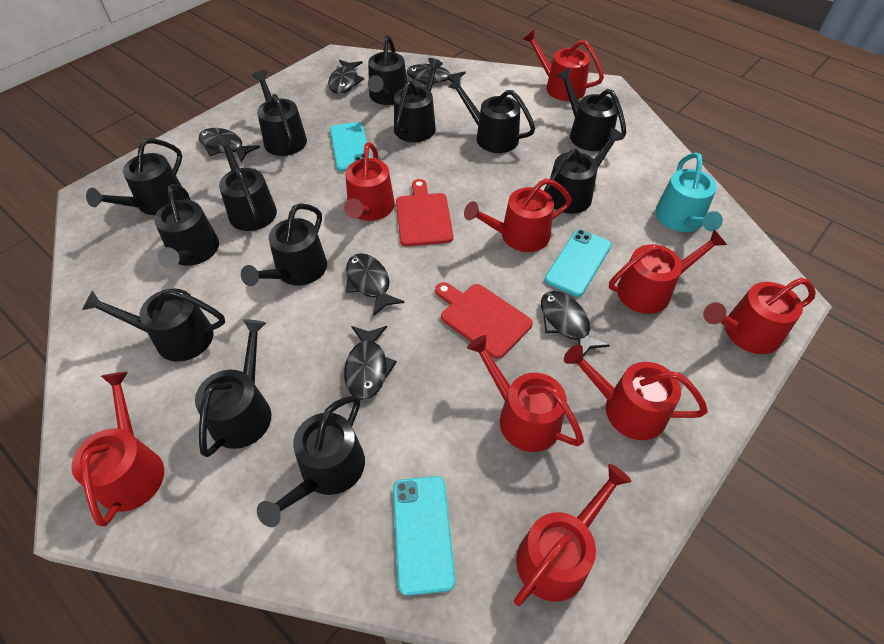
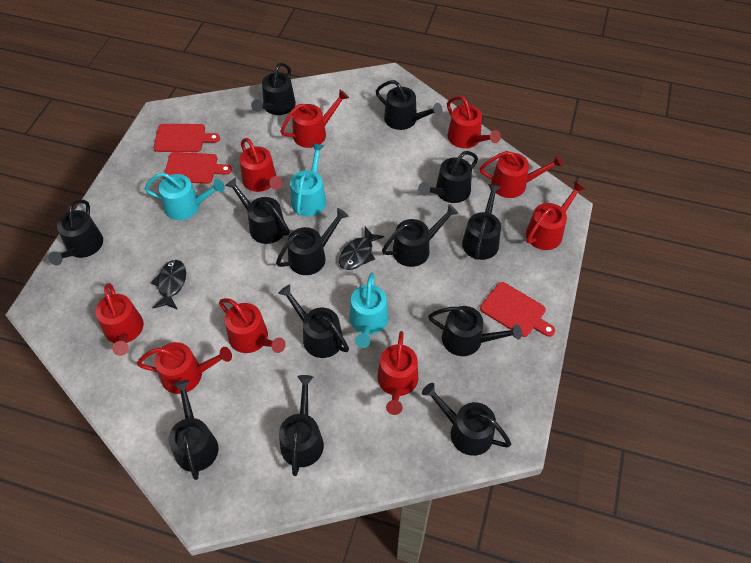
black fish: 6 -> 2
red cutting board: 2 -> 3
turquoise phone: 3 -> 0
turquoise watering can: 1 -> 3

